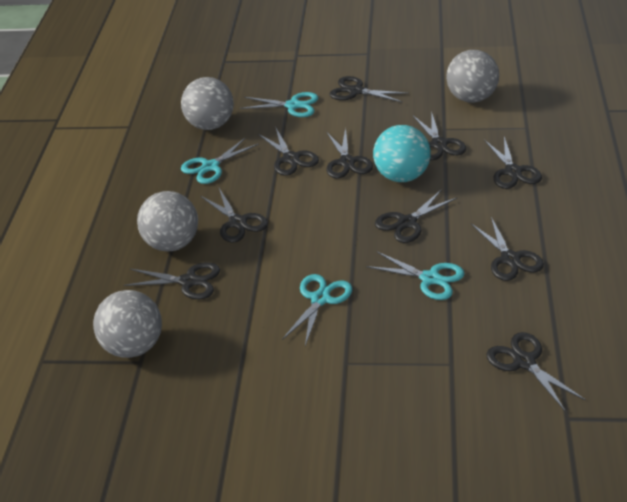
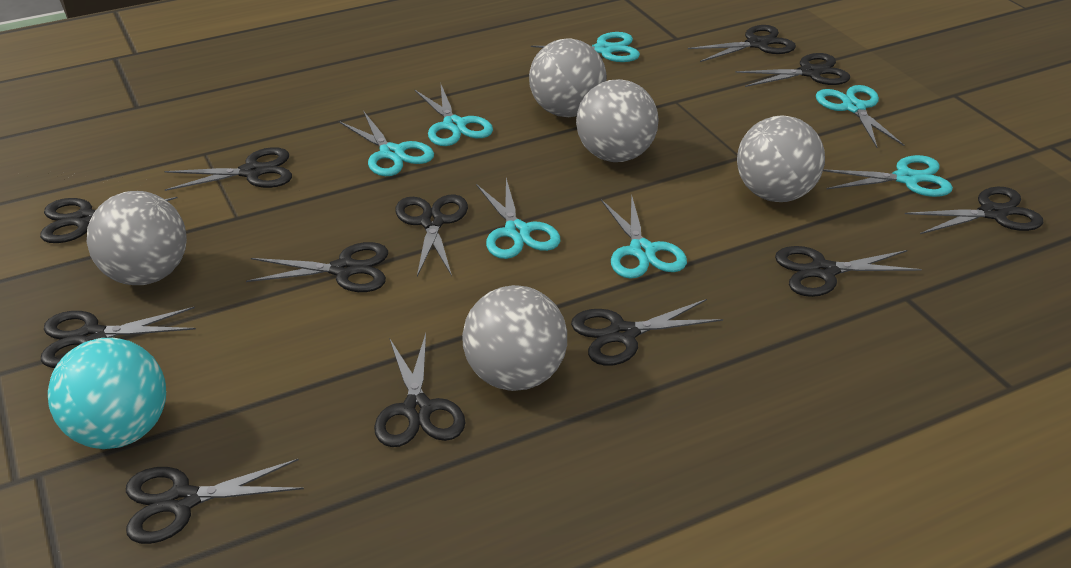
black scissors: 10 -> 12
grey ball: 4 -> 5
turquoise scissors: 4 -> 7

